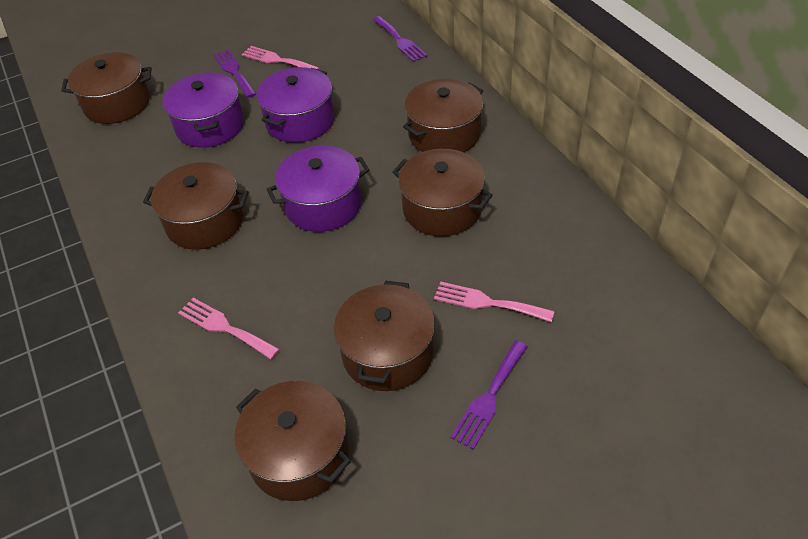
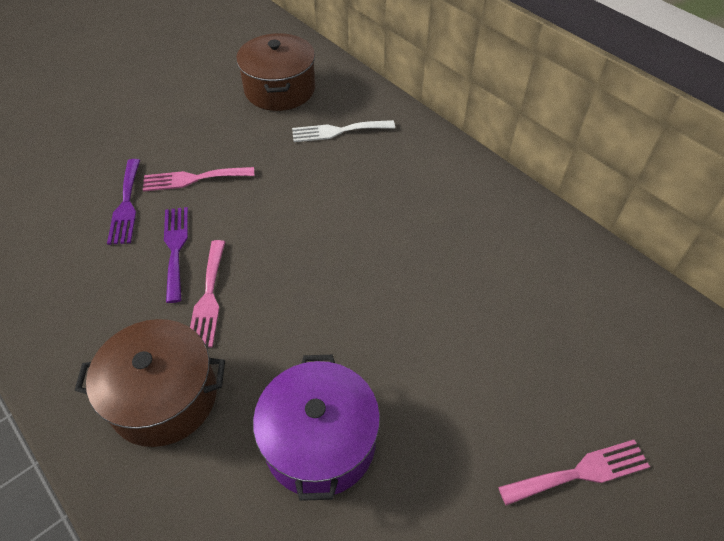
brown pot: 6 -> 2
purple fork: 3 -> 2
purple pot: 3 -> 1
white fork: 0 -> 1

